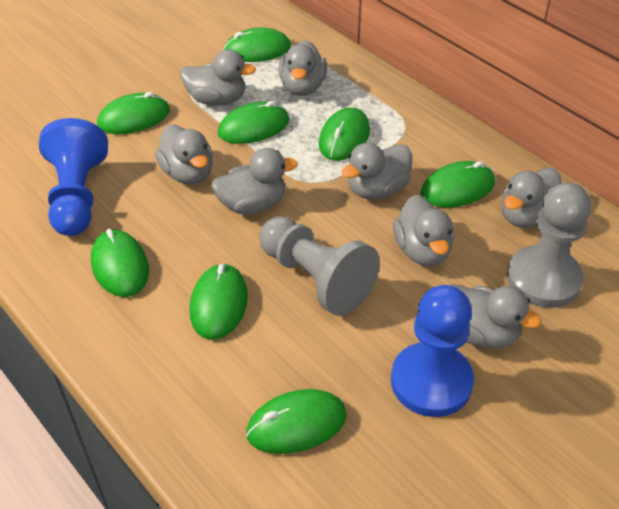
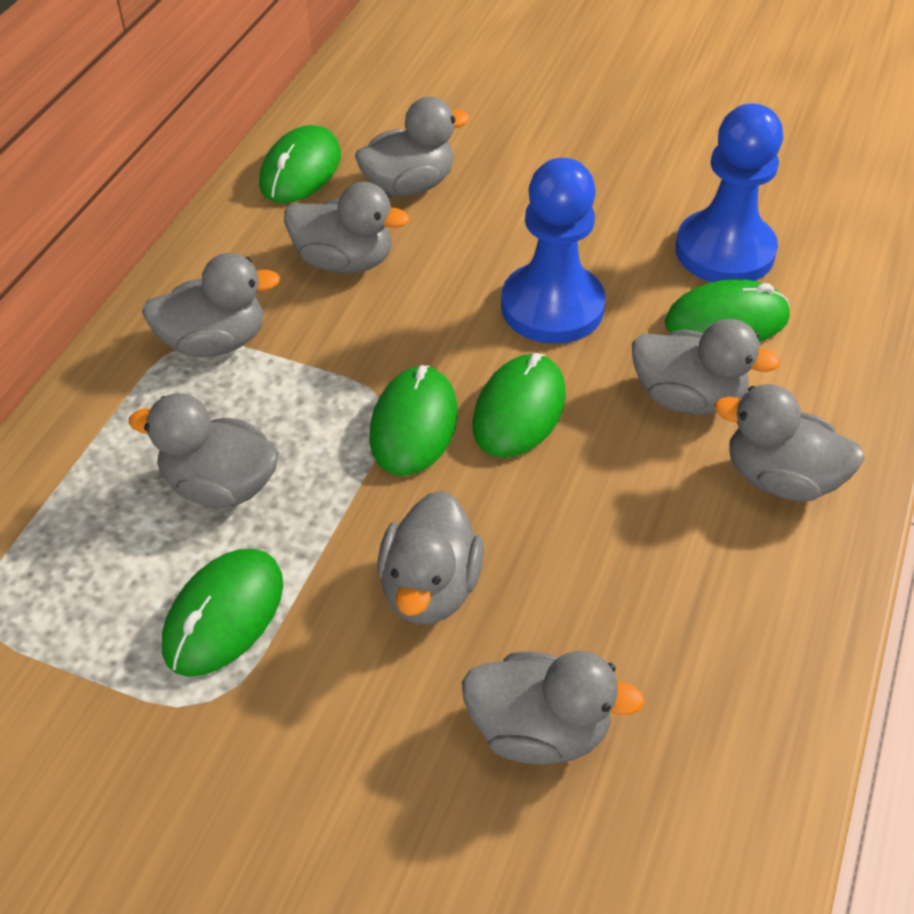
green mouse: 8 -> 5
grey pawn: 2 -> 0

